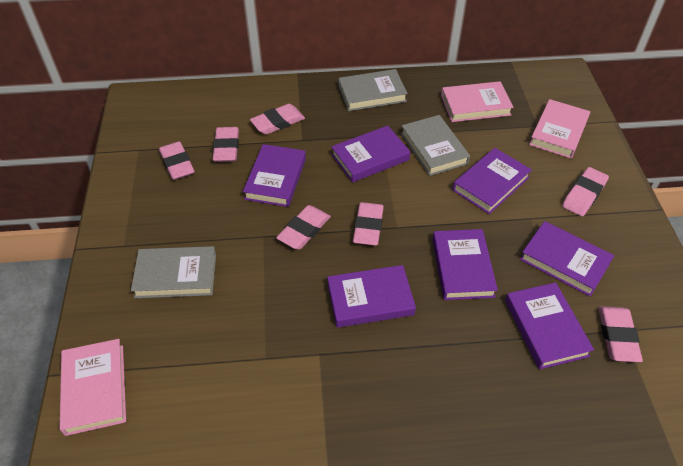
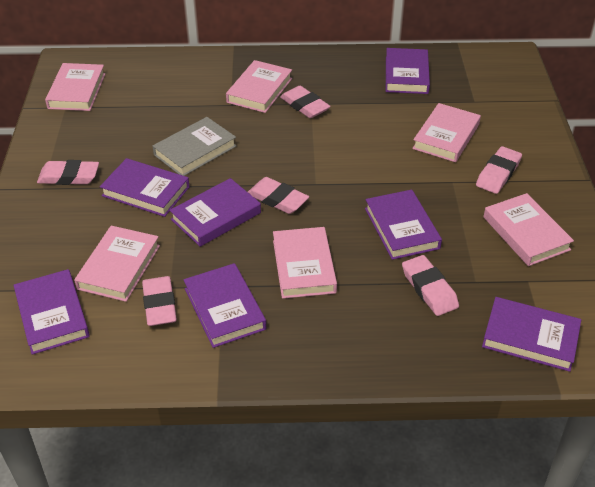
grey book: 3 -> 1
pink book: 3 -> 6
pink eraser: 7 -> 6

